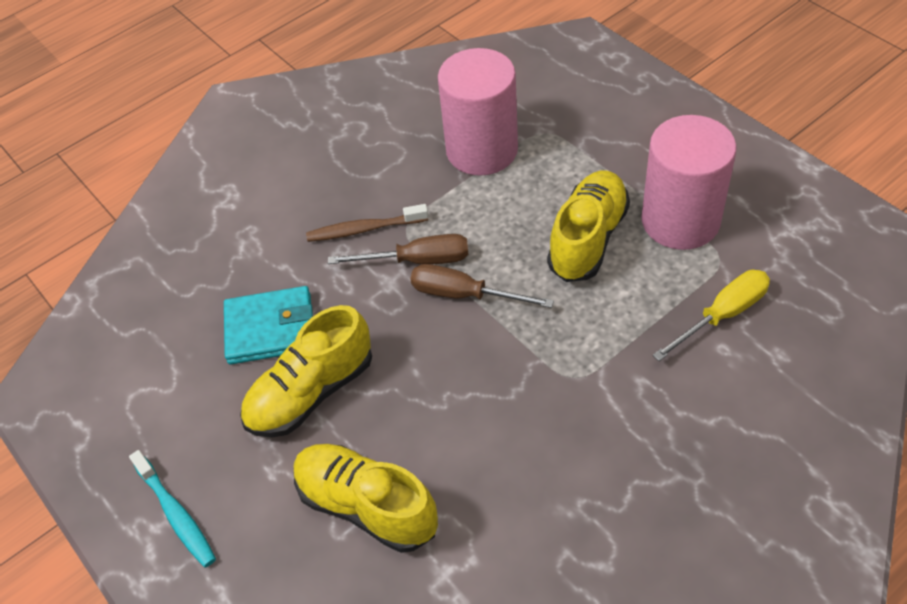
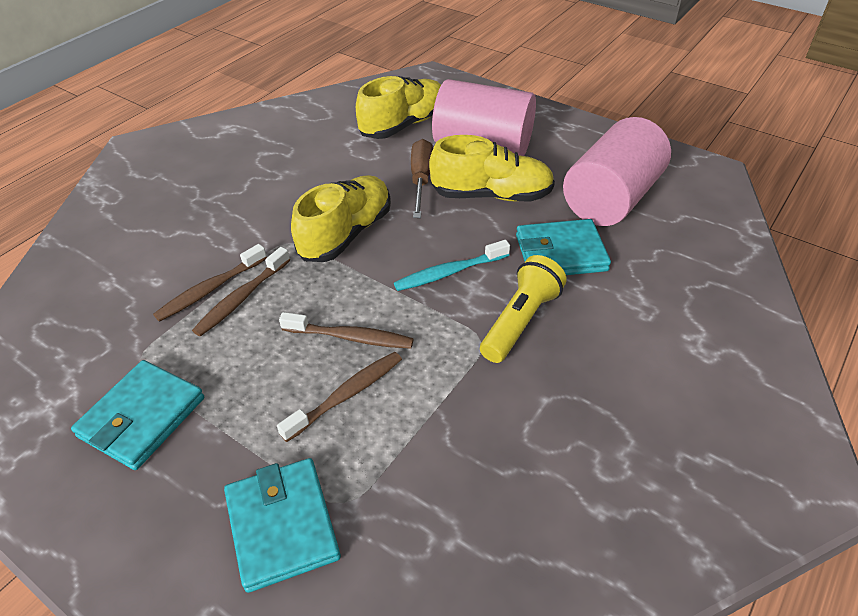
brown screwdriver: 2 -> 1
brown toothbrush: 1 -> 4
turquoise wallet: 1 -> 3
yellow flashlight: 0 -> 1
yellow screwdriver: 1 -> 0

